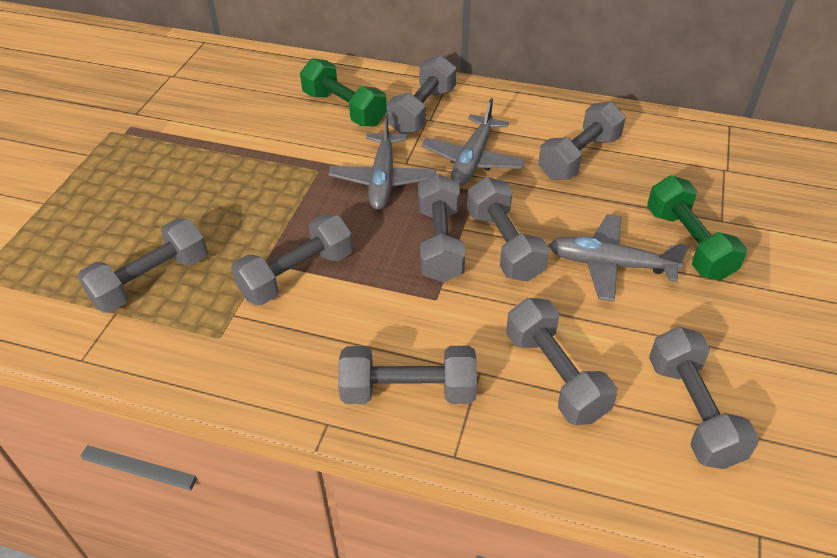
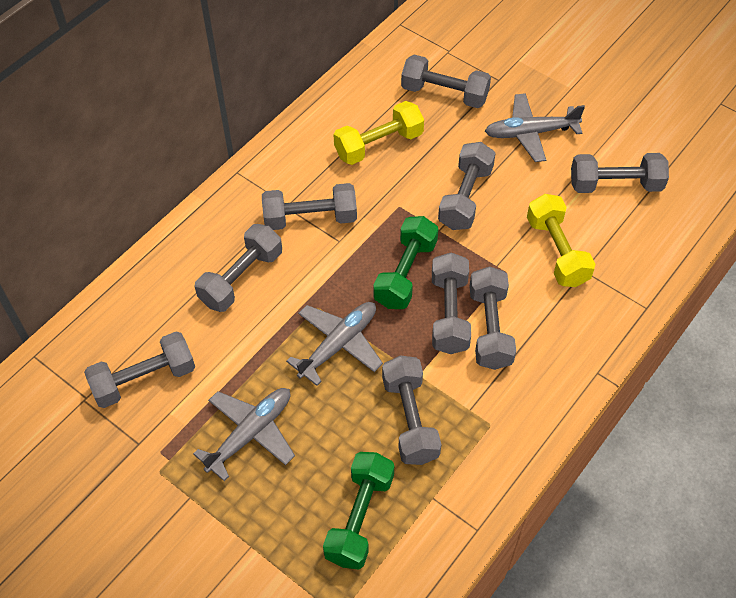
yellow dumbbell: 0 -> 2

